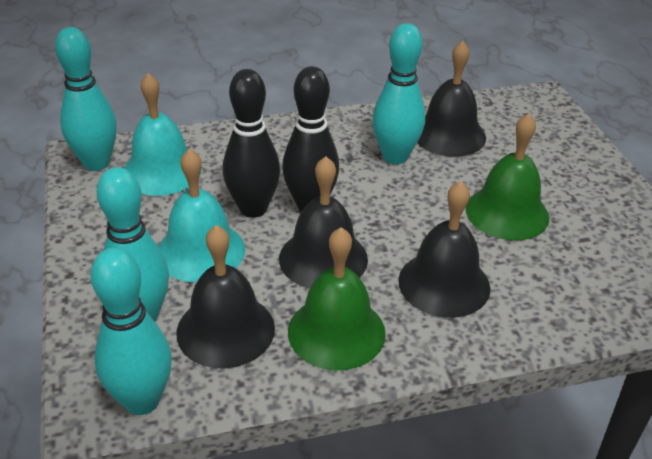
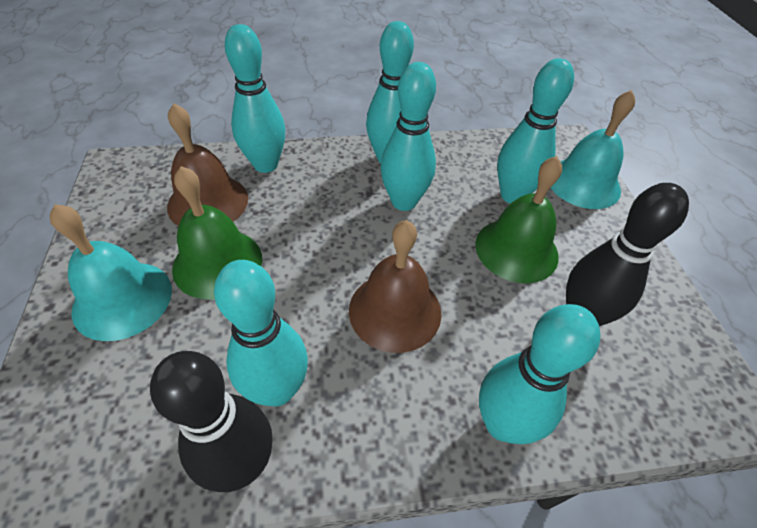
black bell: 4 -> 0
brown bell: 0 -> 2
turquoise bowling pin: 4 -> 6

